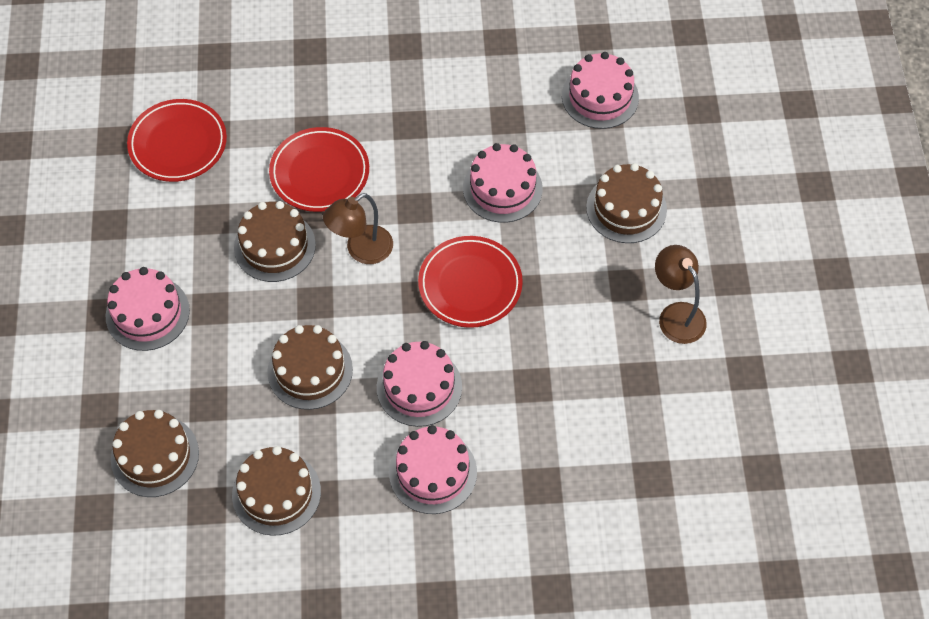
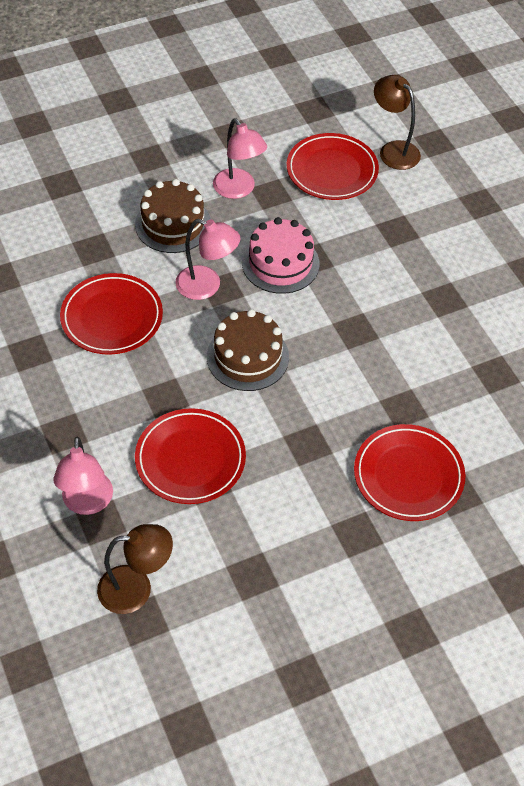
brown cake: 5 -> 2
pink cake: 5 -> 1
pink lamp: 0 -> 3
red plate: 3 -> 4

